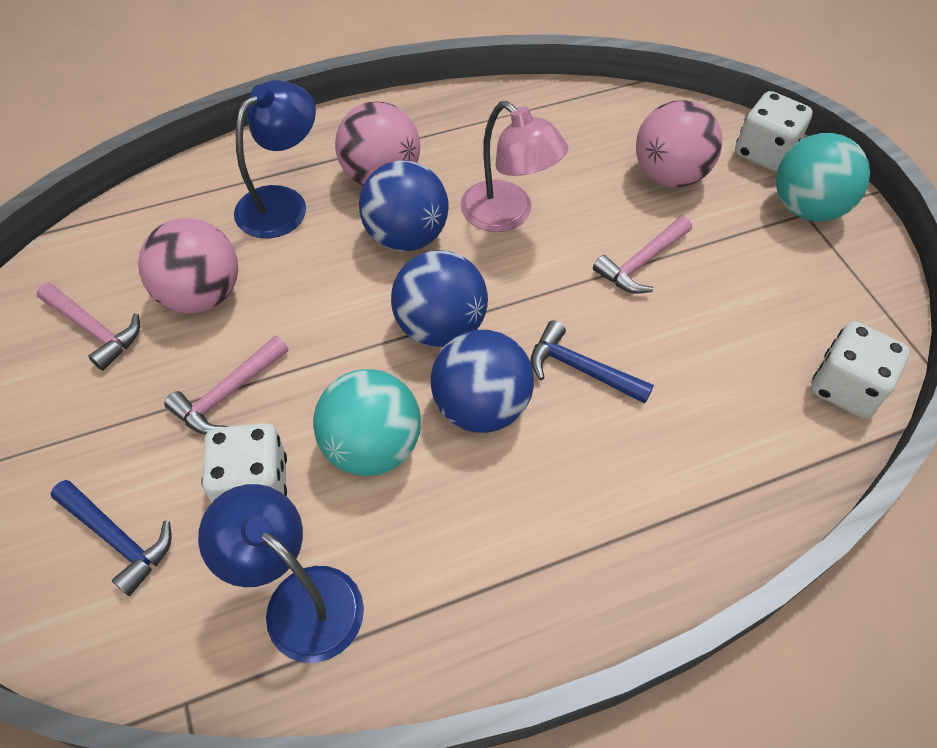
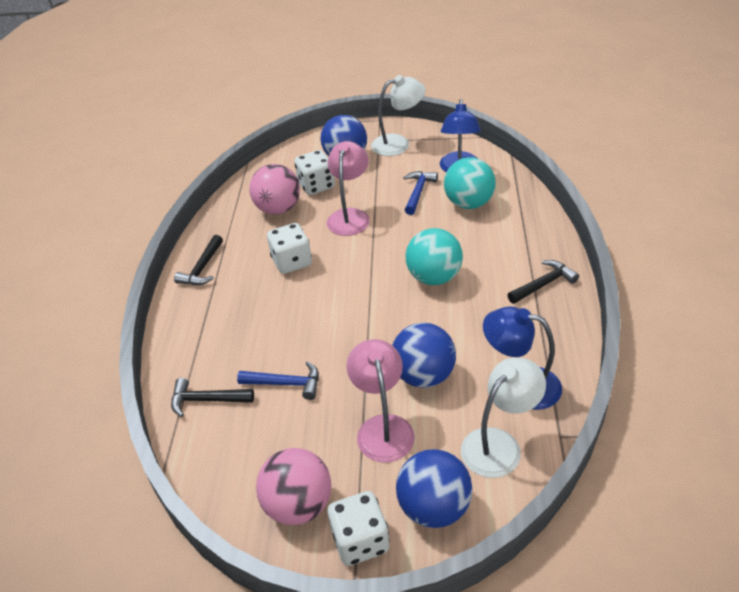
black hammer: 0 -> 3
pink ball: 3 -> 2
pink hammer: 3 -> 0
pink lamp: 1 -> 2
white lamp: 0 -> 2

